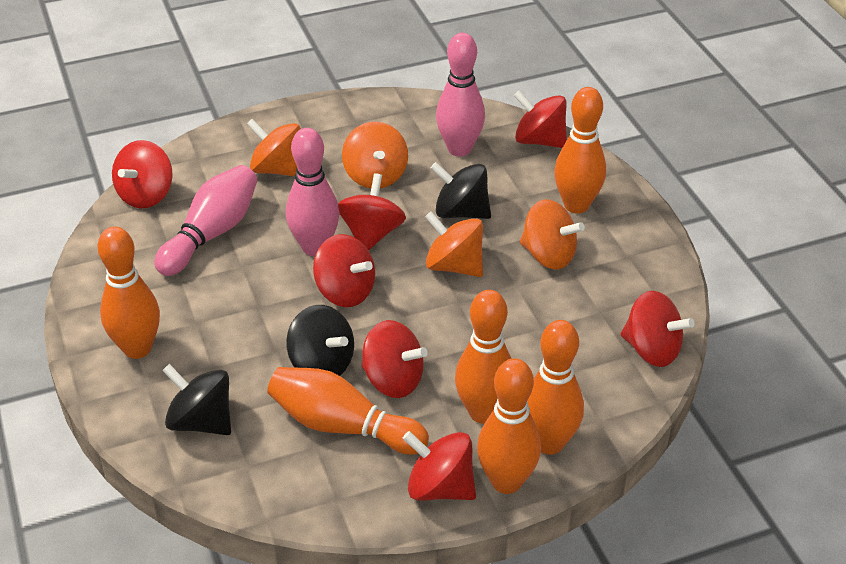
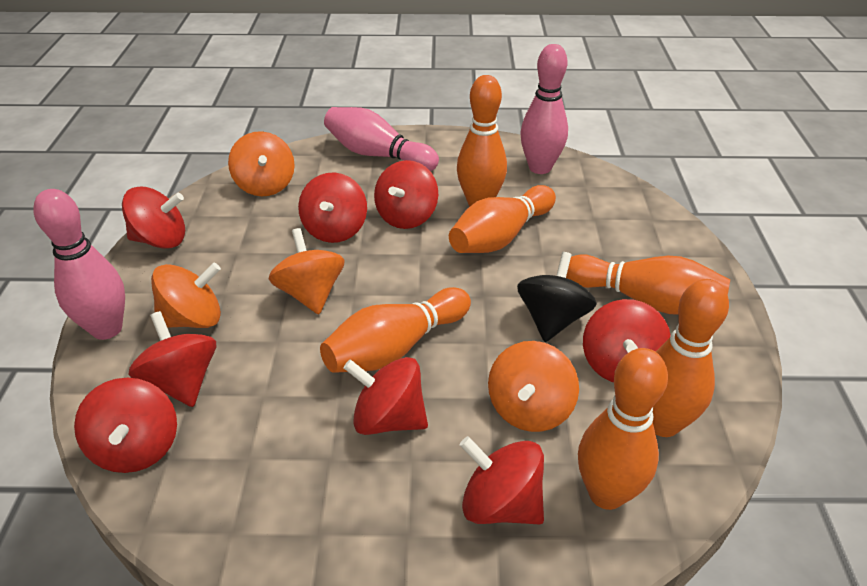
black spinning top: 3 -> 1
red spinning top: 7 -> 8

